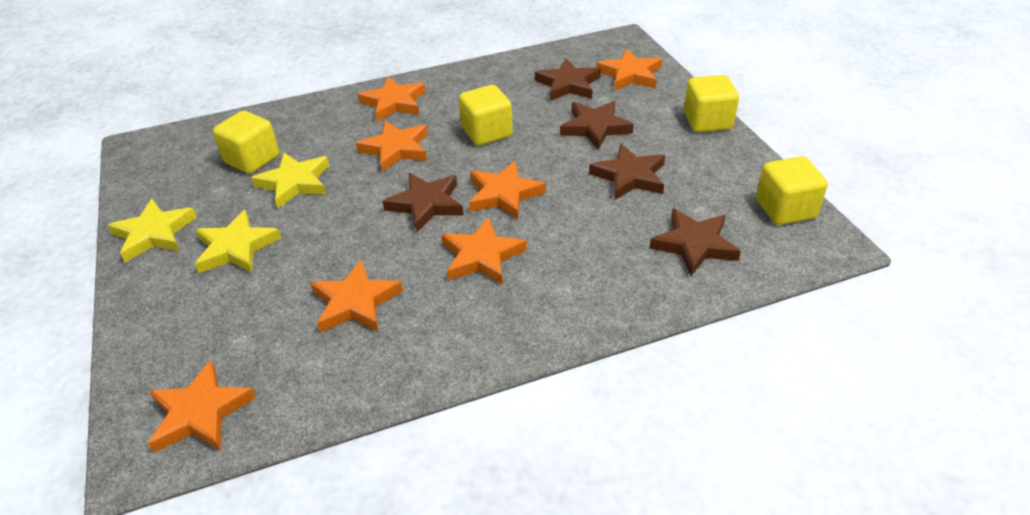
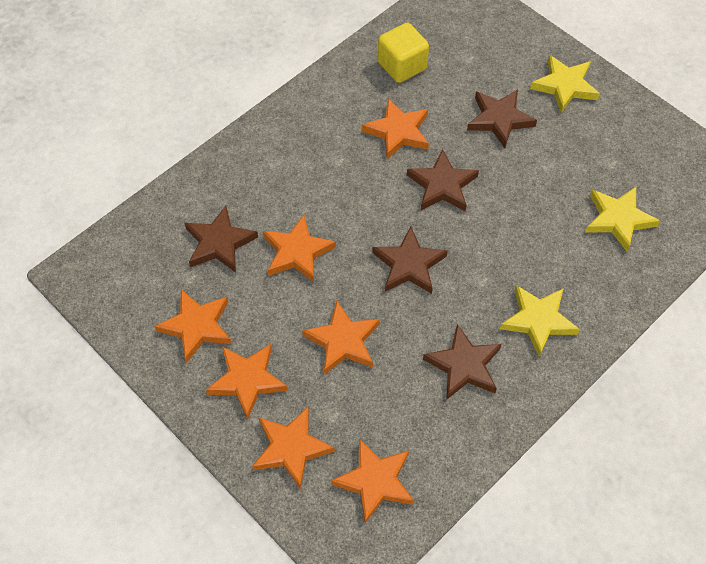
yellow cube: 4 -> 1

